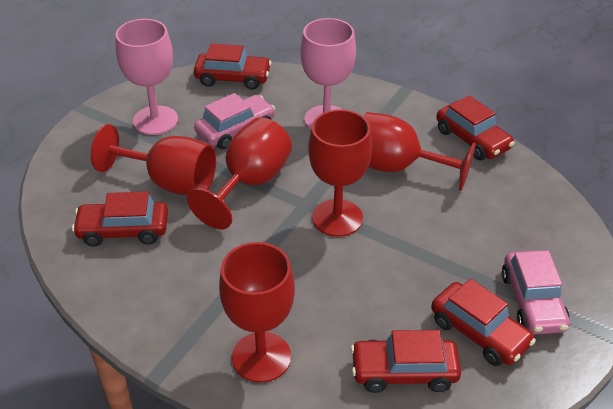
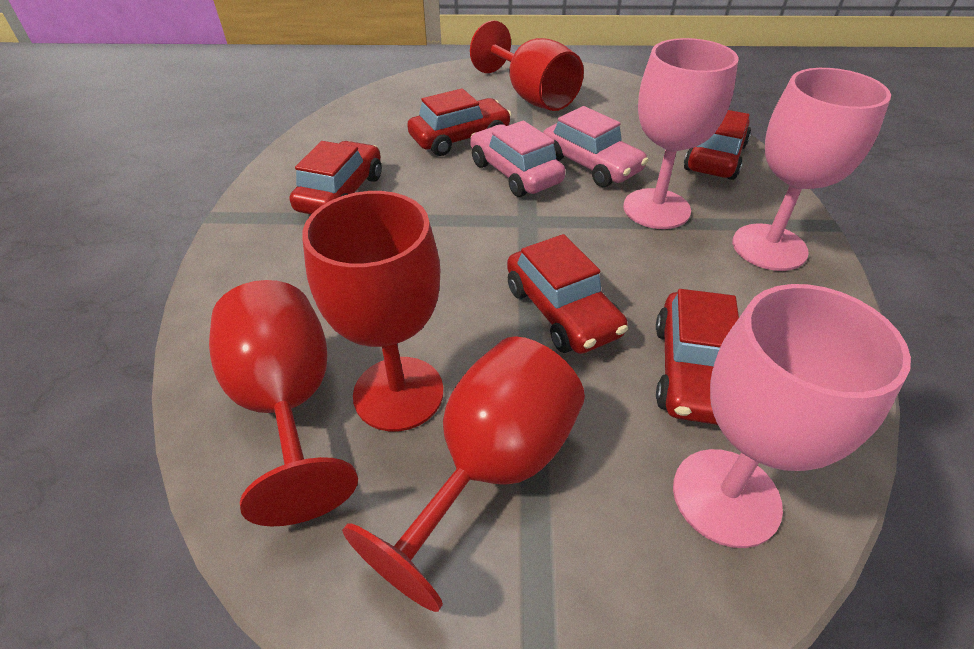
pink goblet: 2 -> 3
red goblet: 5 -> 4

